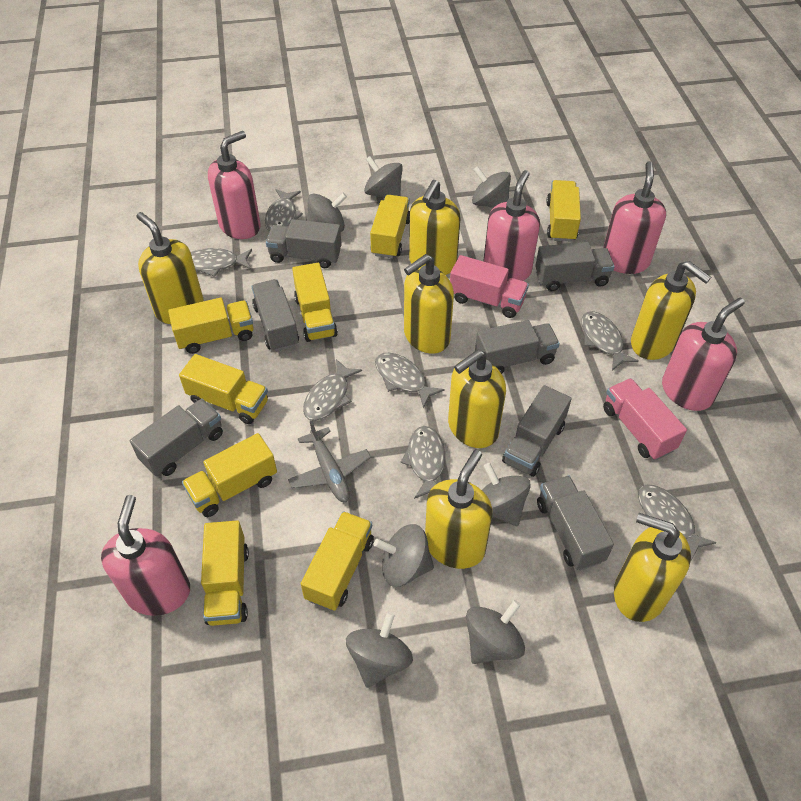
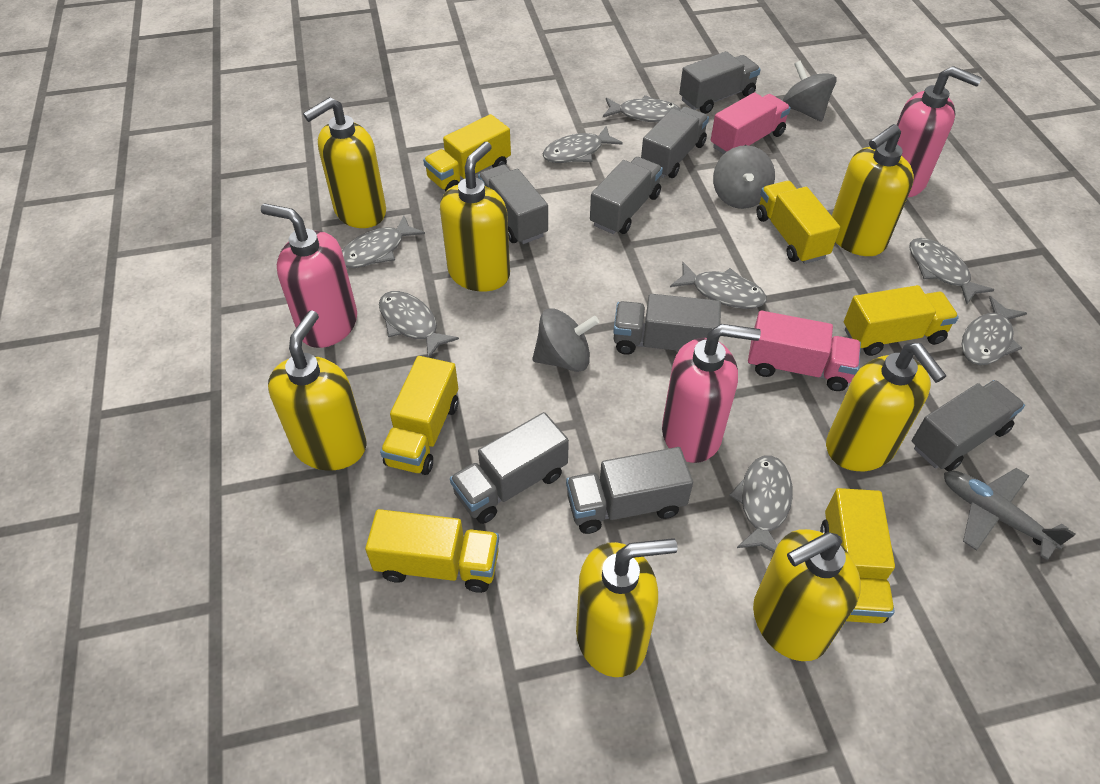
grey fish: 7 -> 8
grey spinning top: 7 -> 3
grey truck: 7 -> 8
pink soap dispenser: 5 -> 3
yellow truck: 8 -> 6

